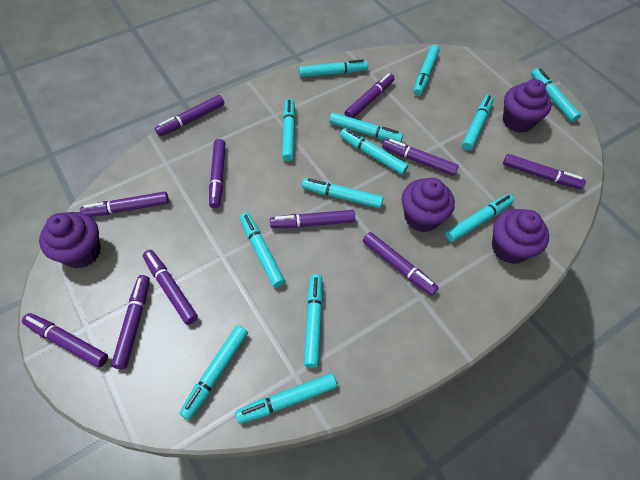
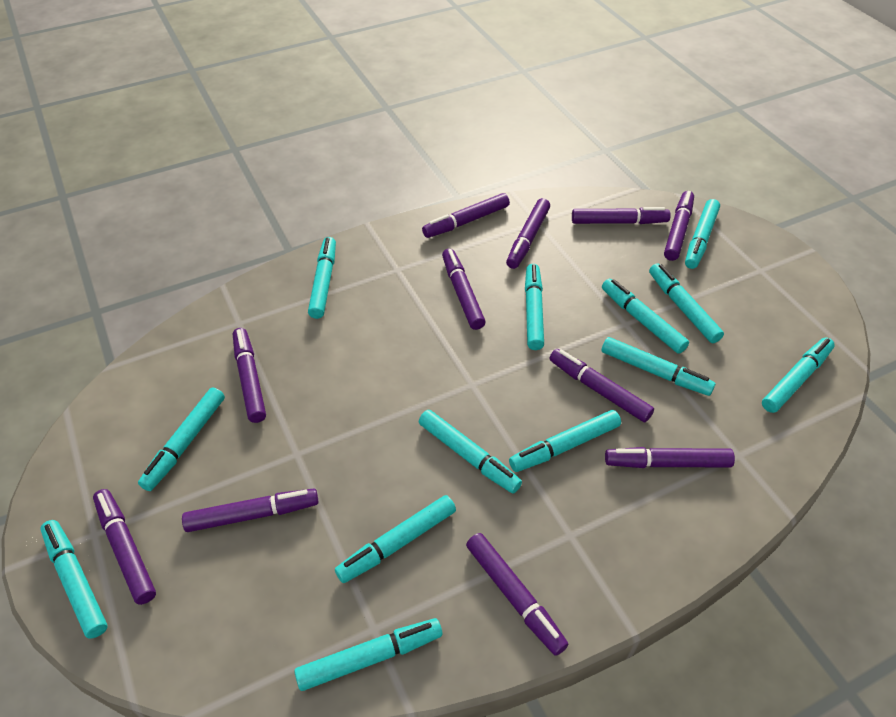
purple cupcake: 4 -> 0

